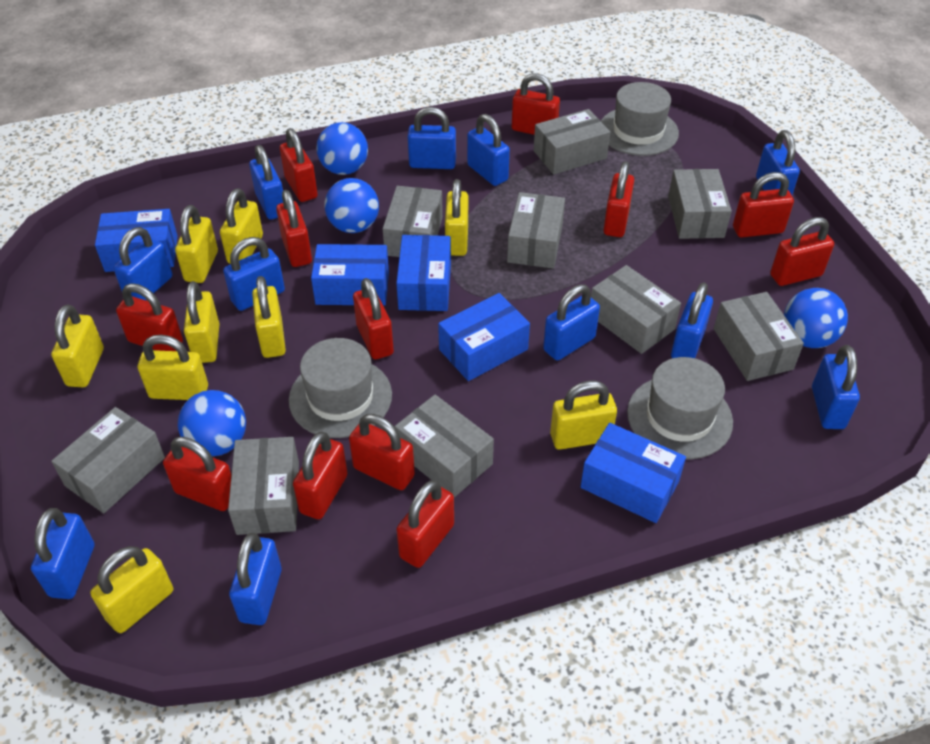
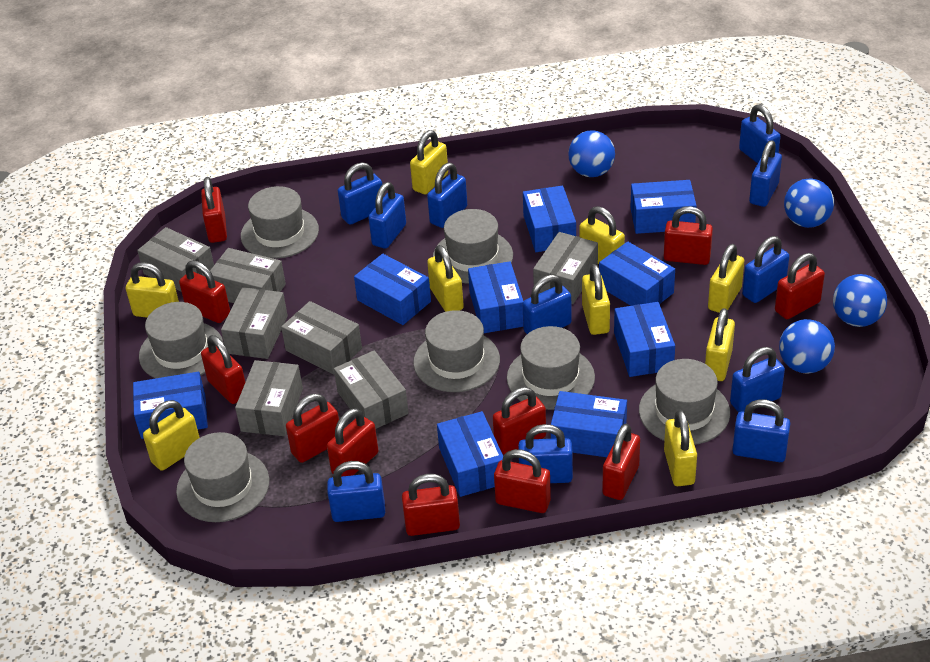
blue box: 5 -> 9
grey box: 9 -> 7
grey hat: 3 -> 7
red padlock: 12 -> 11

